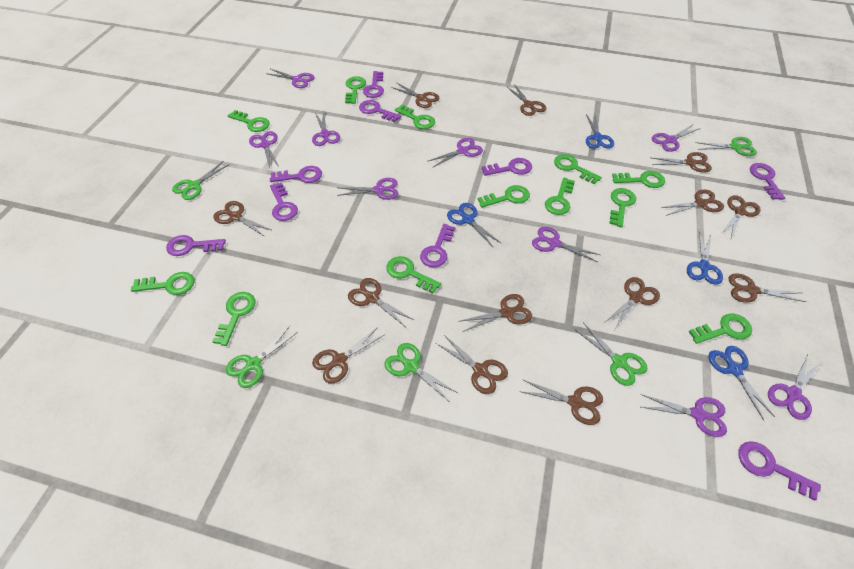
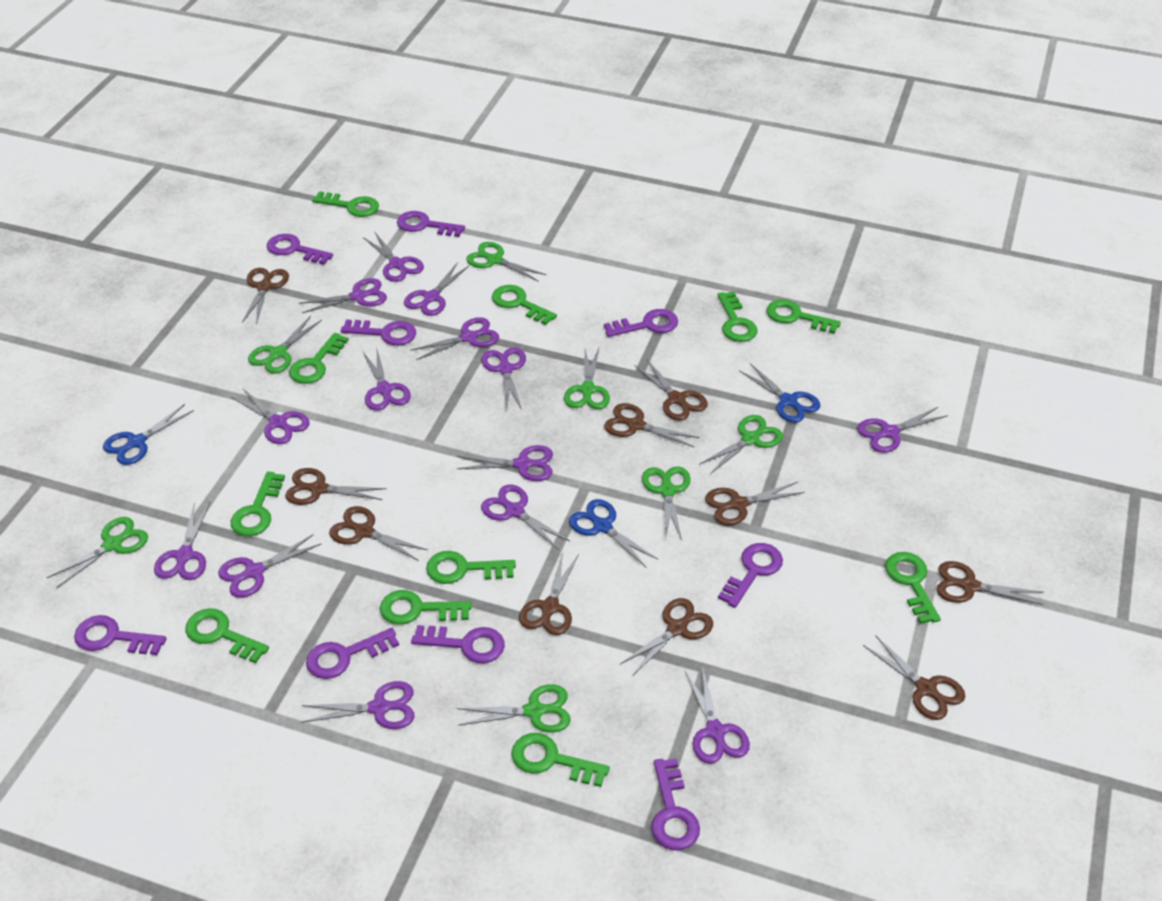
blue scissors: 4 -> 3
brown scissors: 13 -> 10
green key: 12 -> 11
green scissors: 5 -> 7
purple scissors: 9 -> 14

